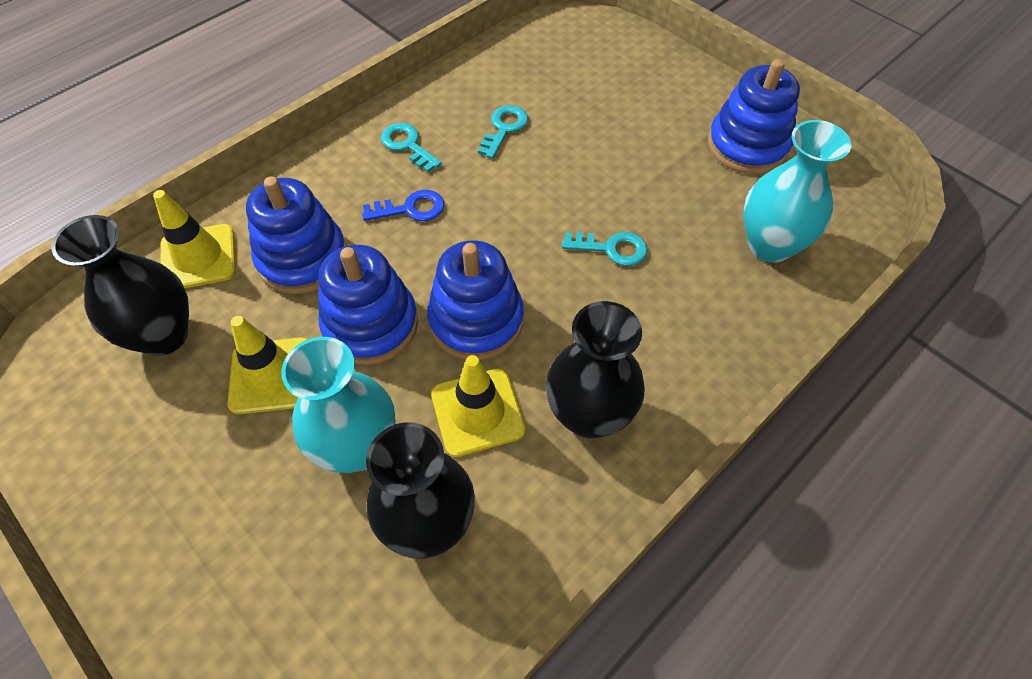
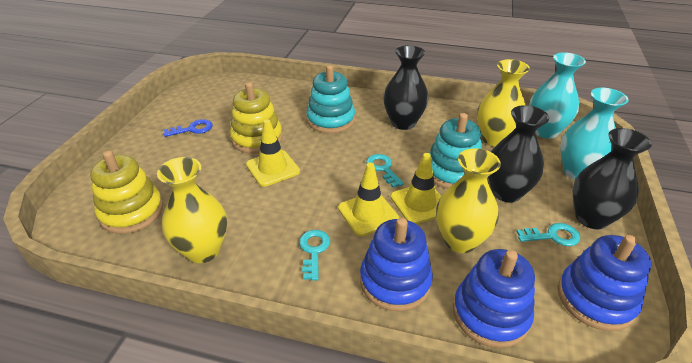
blue stacking toy: 4 -> 3
turquoise stacking toy: 0 -> 2
yellow stacking toy: 0 -> 2
yellow vase: 0 -> 3

